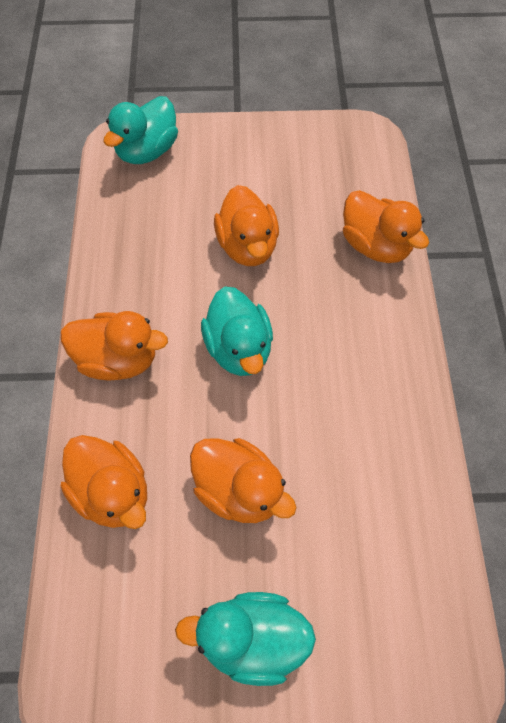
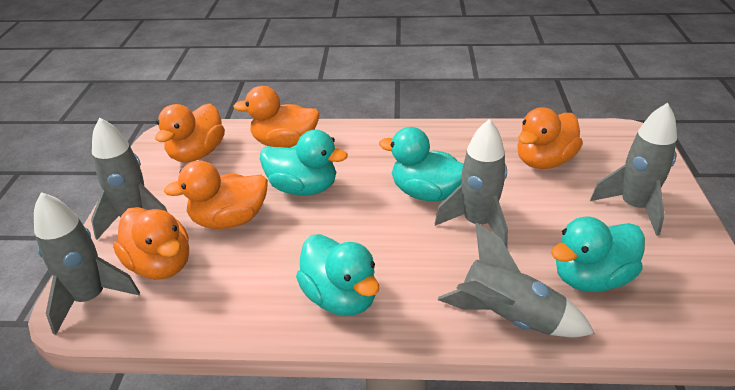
grey rocket: 0 -> 5
turquoise duck: 3 -> 4

